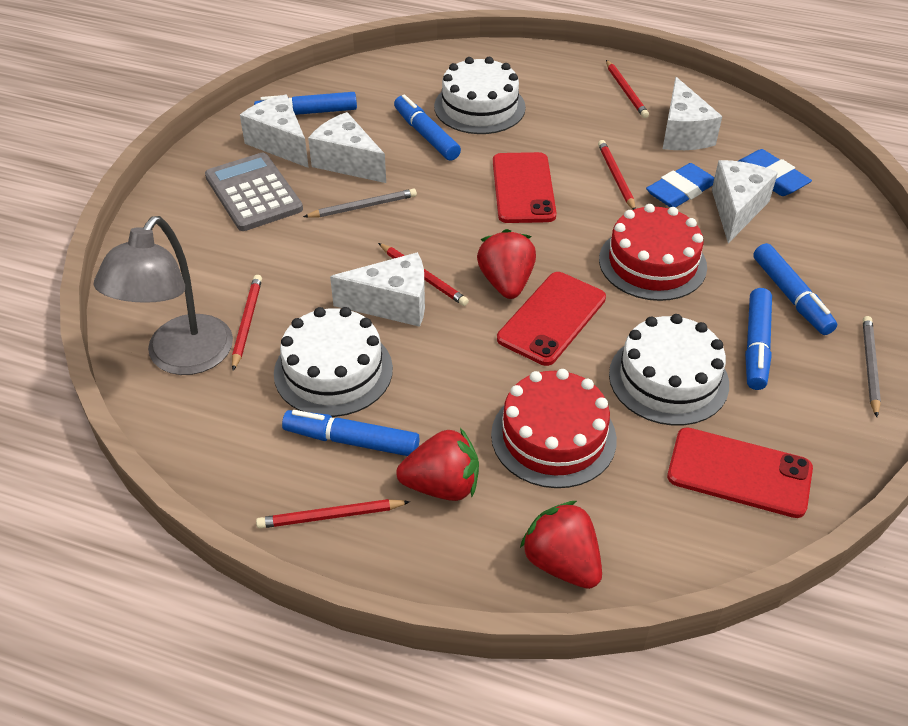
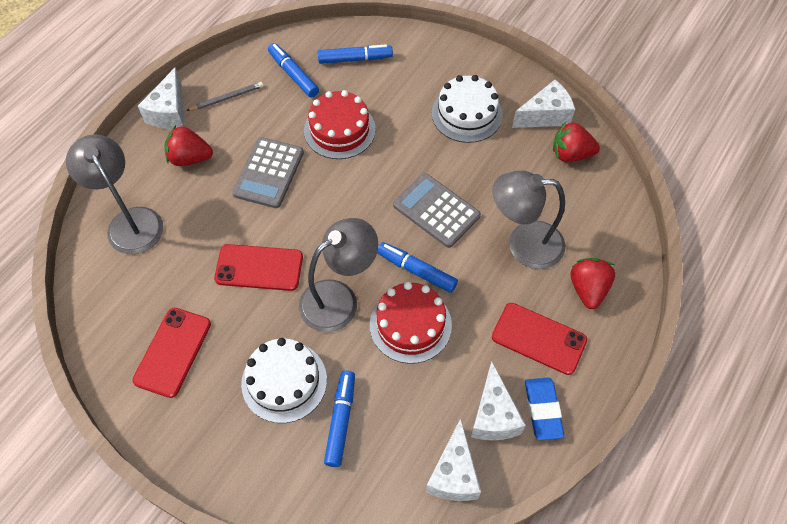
blue eraser: 2 -> 1
blue marker: 5 -> 4
grey calculator: 1 -> 2
grey lamp: 1 -> 3
grey pencil: 2 -> 1
red pencil: 5 -> 0
white cake: 3 -> 2
white cheese: 5 -> 4

